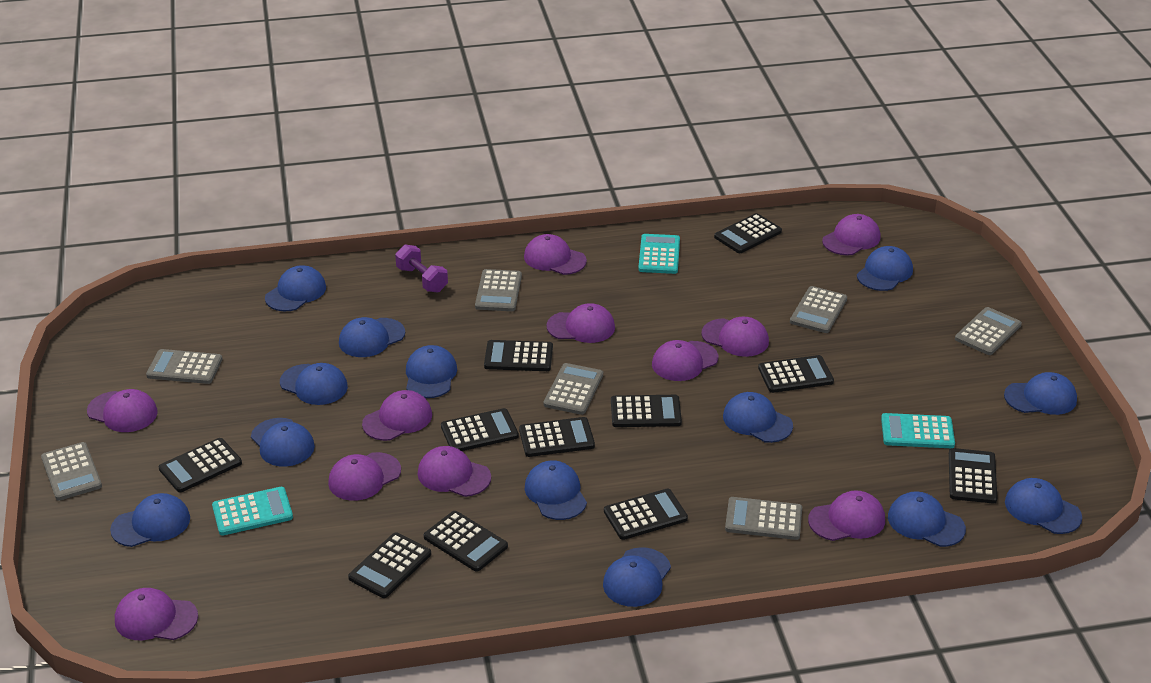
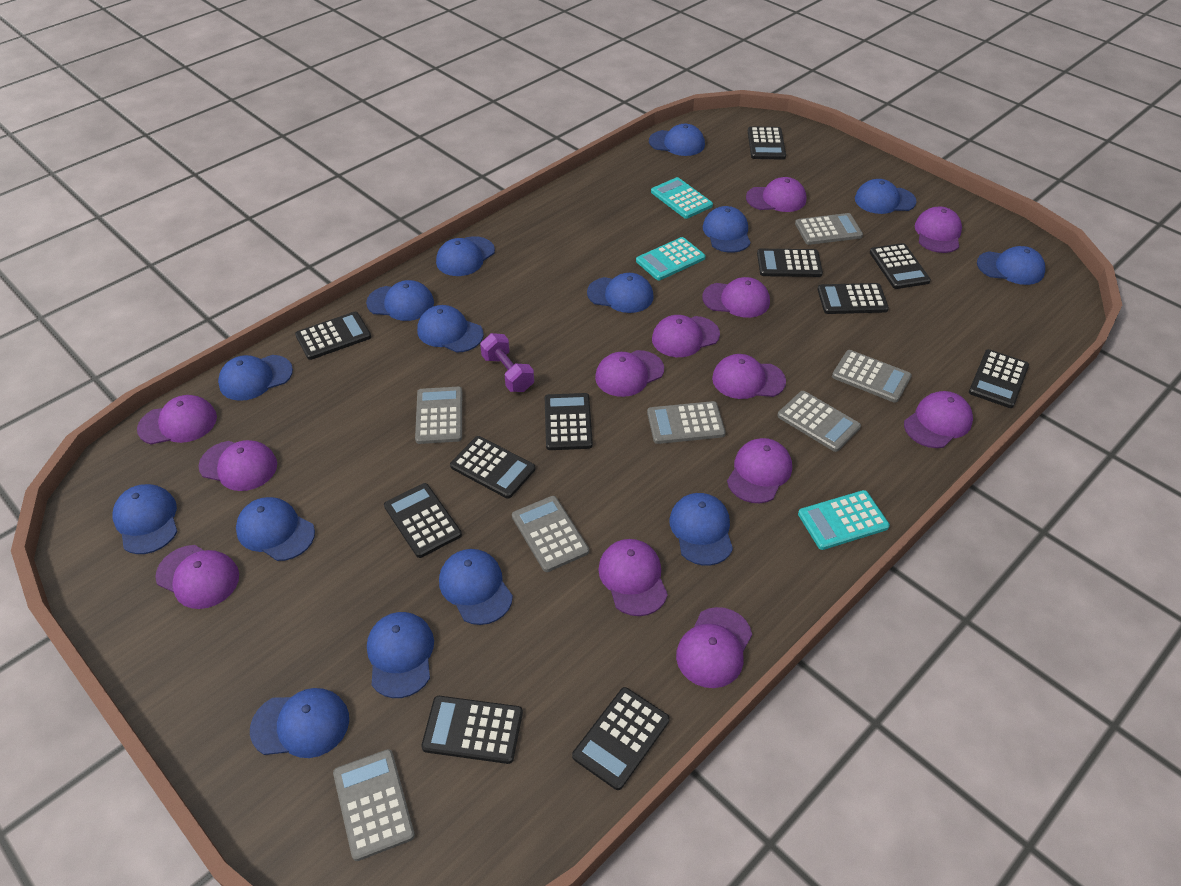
blue cap: 13 -> 15
purple cap: 11 -> 13

